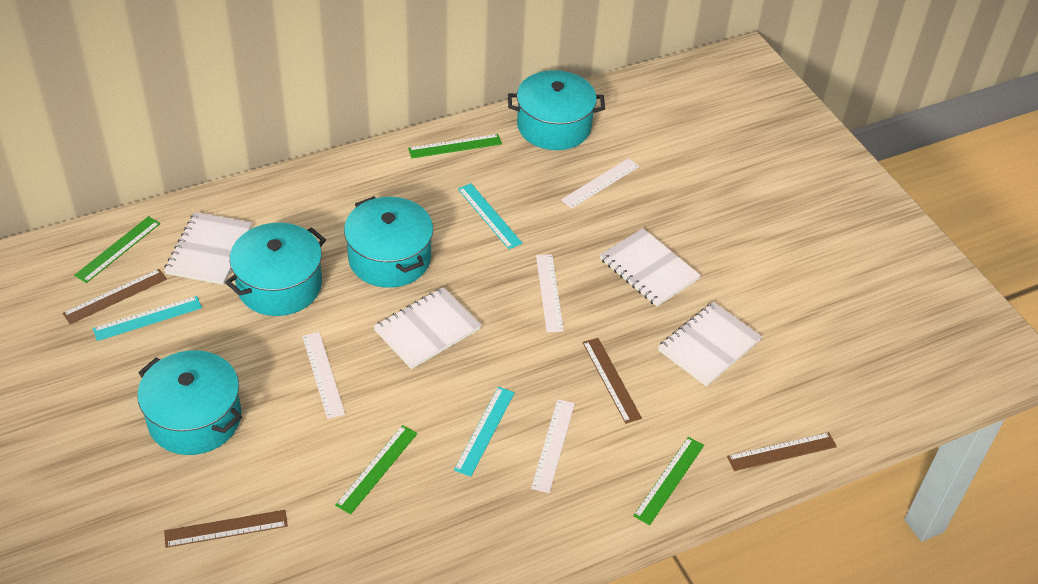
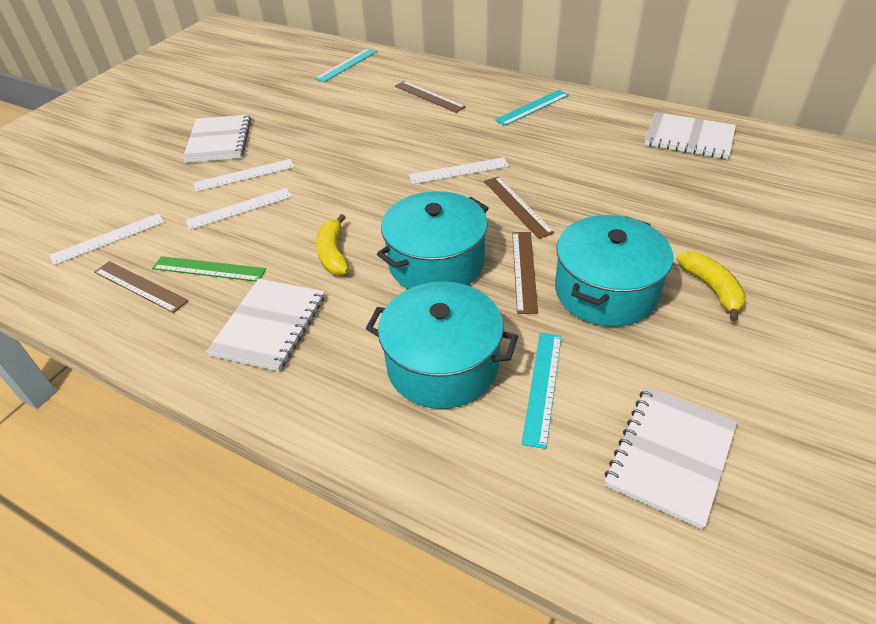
green ruler: 4 -> 1
turquoise pot: 4 -> 3
yellow banana: 0 -> 2

